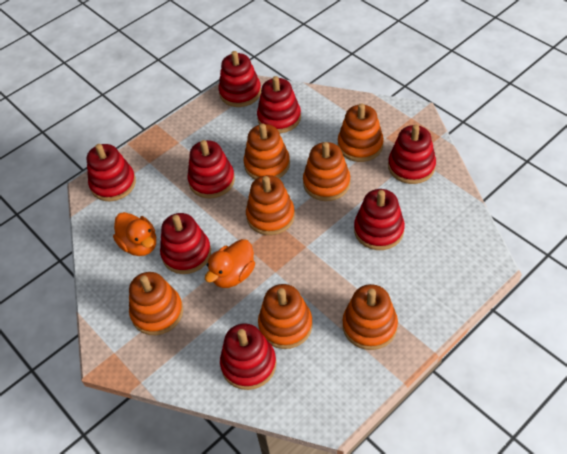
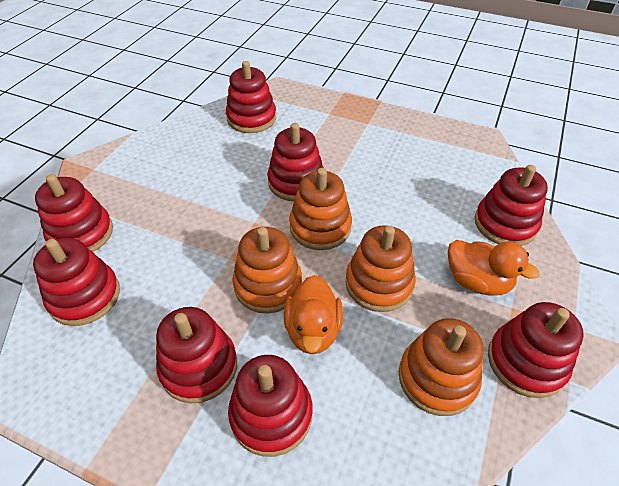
orange stacking toy: 7 -> 4

